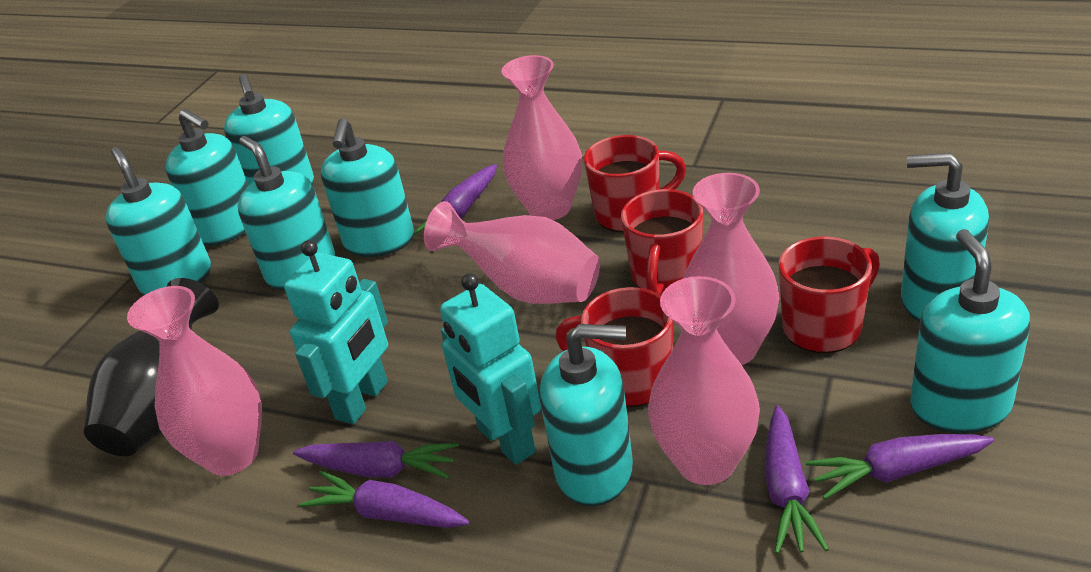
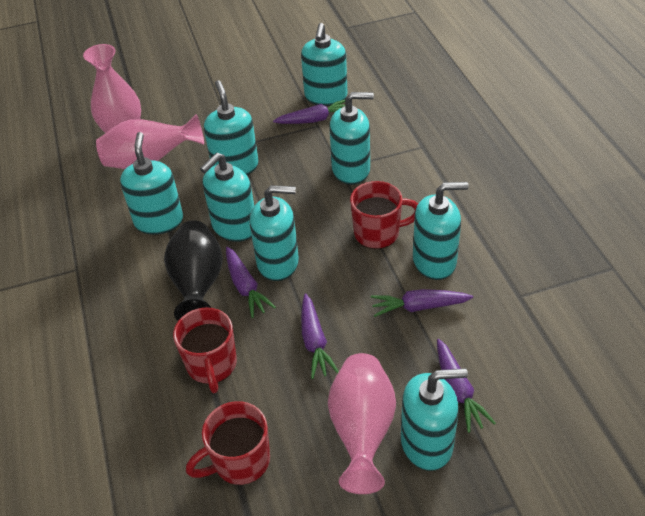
pink vase: 5 -> 3
red mug: 4 -> 3
turquoise robot: 2 -> 0

